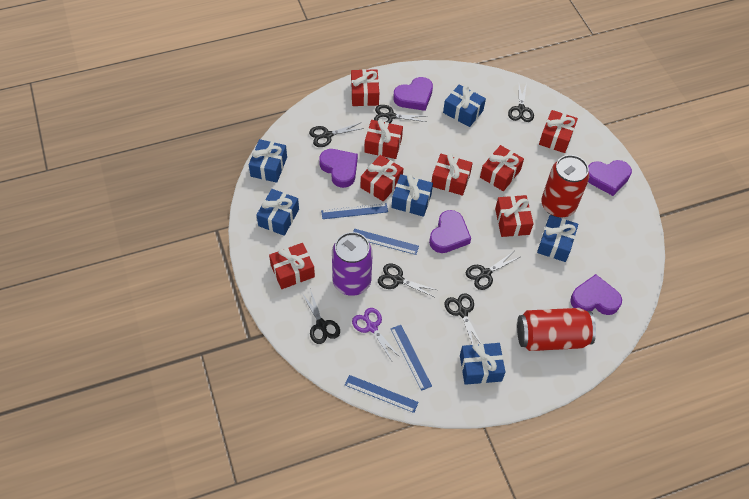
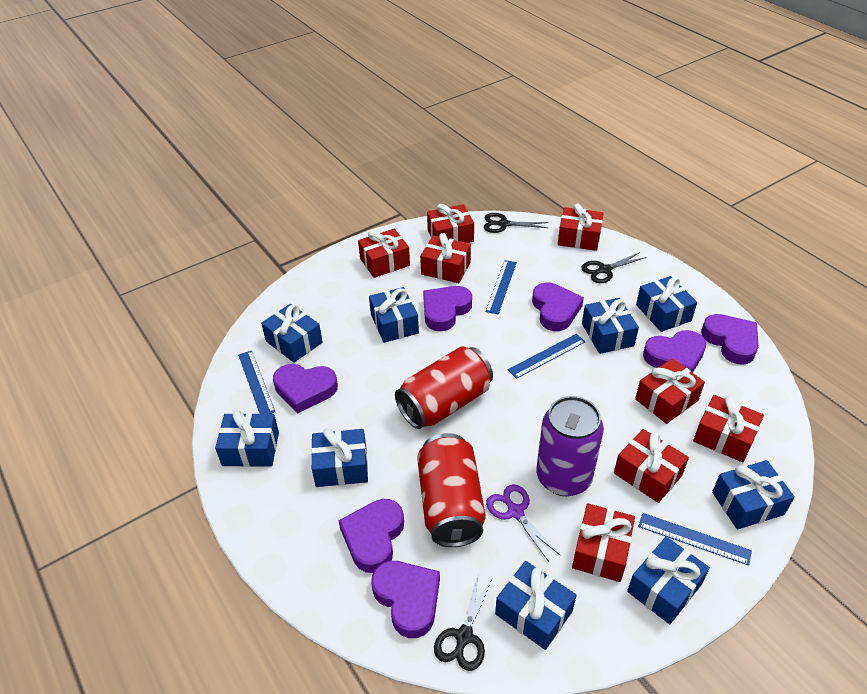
black scissors: 7 -> 3
blue gift: 6 -> 9
purple heart: 5 -> 7

